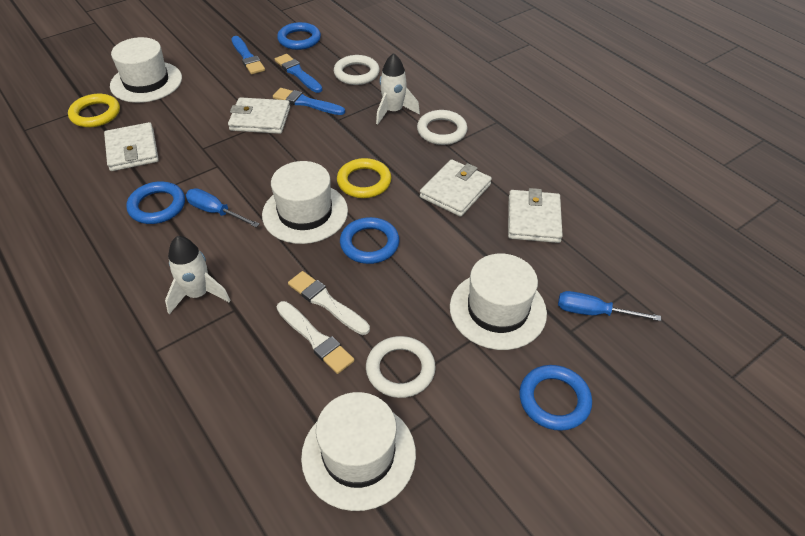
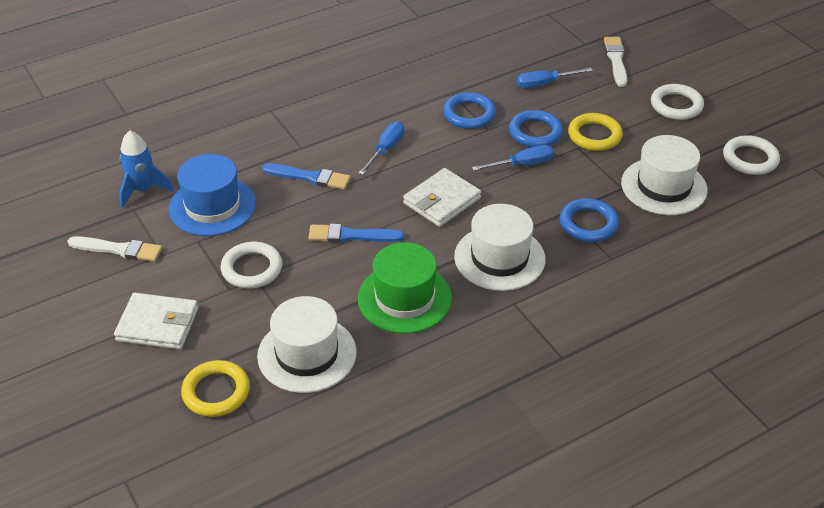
blue brush: 3 -> 2
blue hat: 0 -> 1
blue ring: 4 -> 3
blue rocket: 0 -> 1
blue screwdriver: 2 -> 3
green hat: 0 -> 1
white hat: 4 -> 3
white rocket: 2 -> 0
white wallet: 4 -> 2

